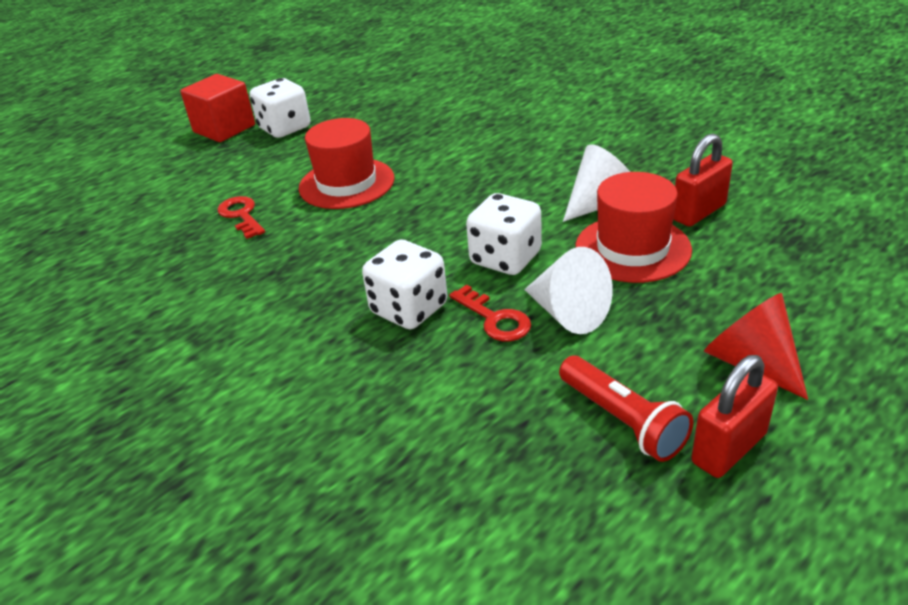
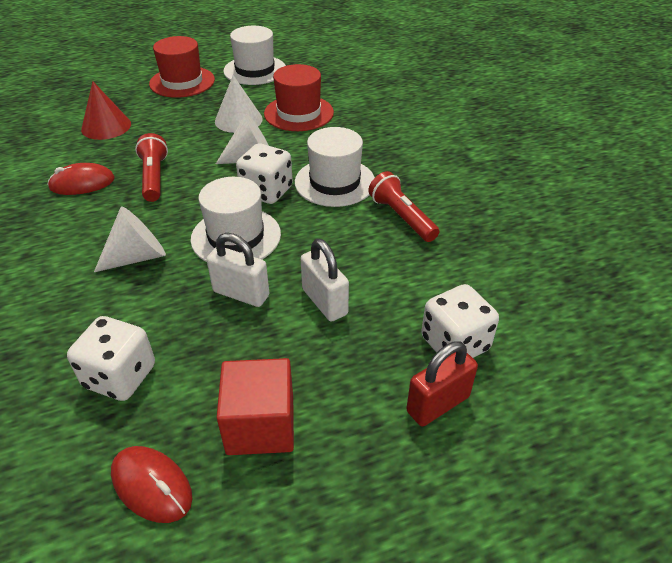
red flashlight: 1 -> 2
red key: 2 -> 0
red mouse: 0 -> 2
red padlock: 2 -> 1
white cone: 2 -> 3
white hat: 0 -> 3
white padlock: 0 -> 2

